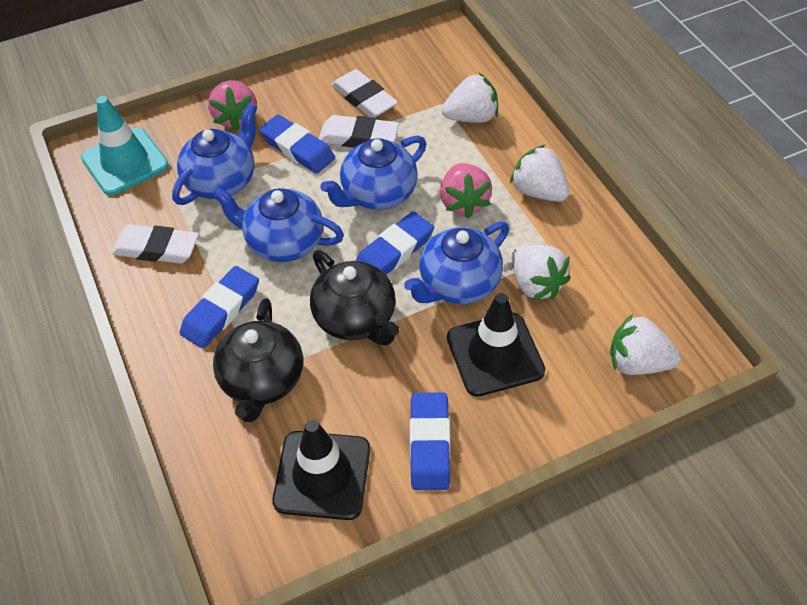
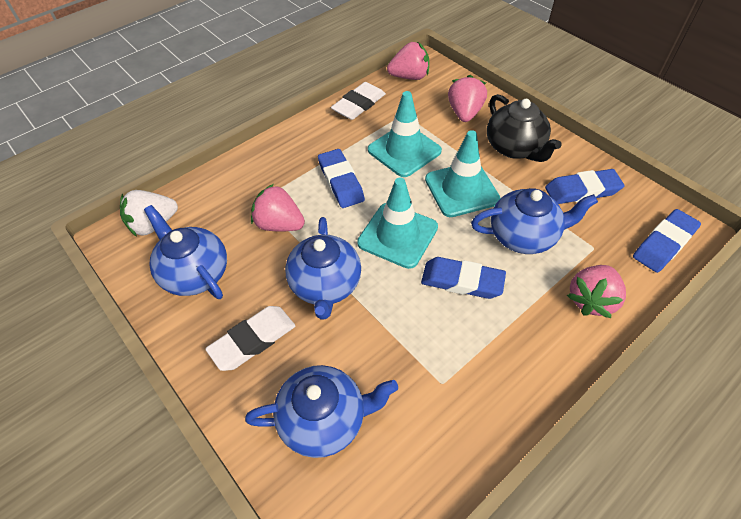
black teapot: 2 -> 1
black traffic cone: 2 -> 0
pink strawberry: 2 -> 4
turquoise traffic cone: 1 -> 3
white eraser: 3 -> 2
white strawberry: 4 -> 1

